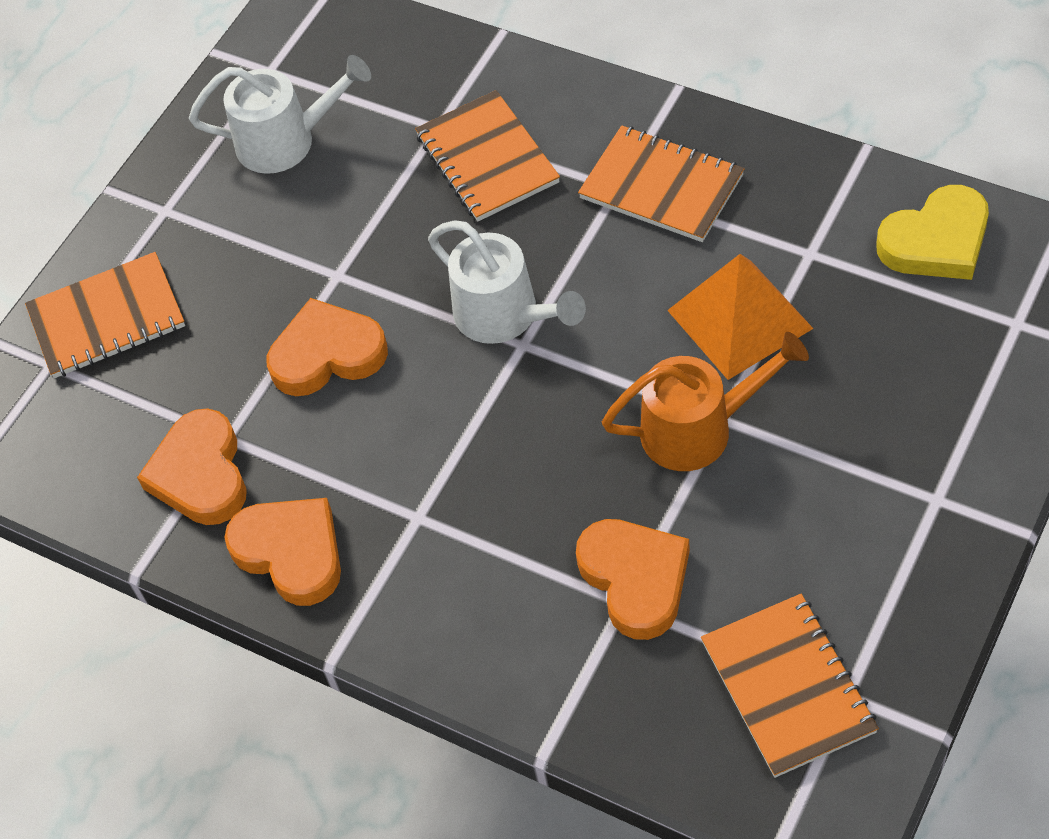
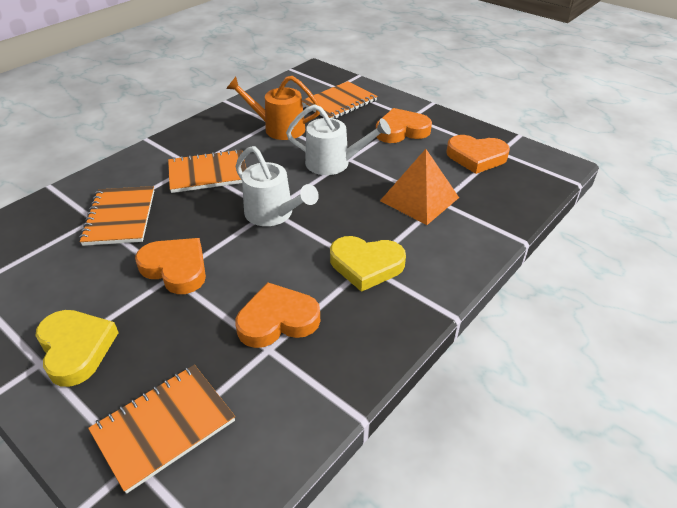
yellow heart: 1 -> 2

